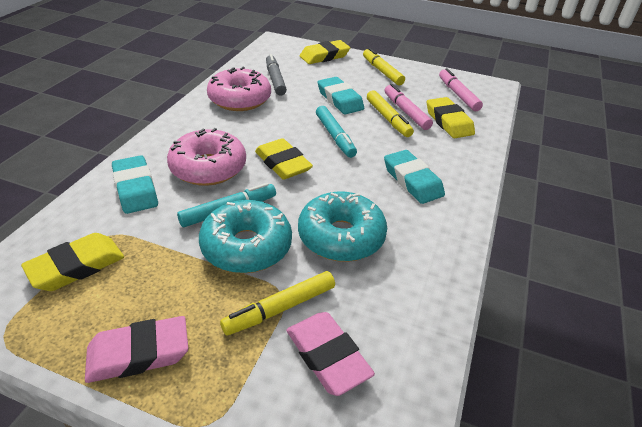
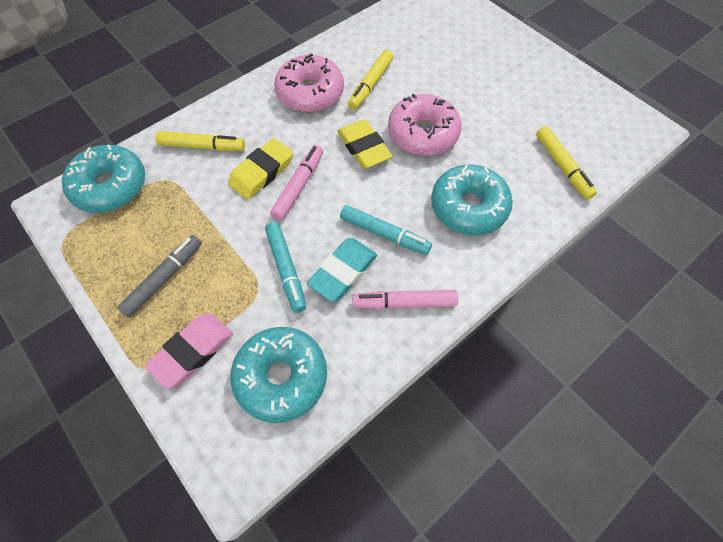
pink eraser: 2 -> 1
turquoise donut: 2 -> 3
turquoise eraser: 3 -> 1
yellow eraser: 4 -> 2

